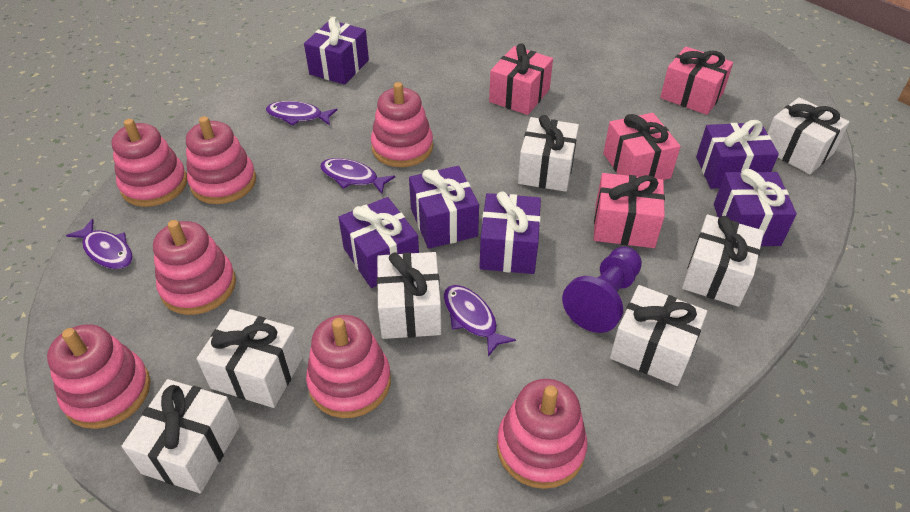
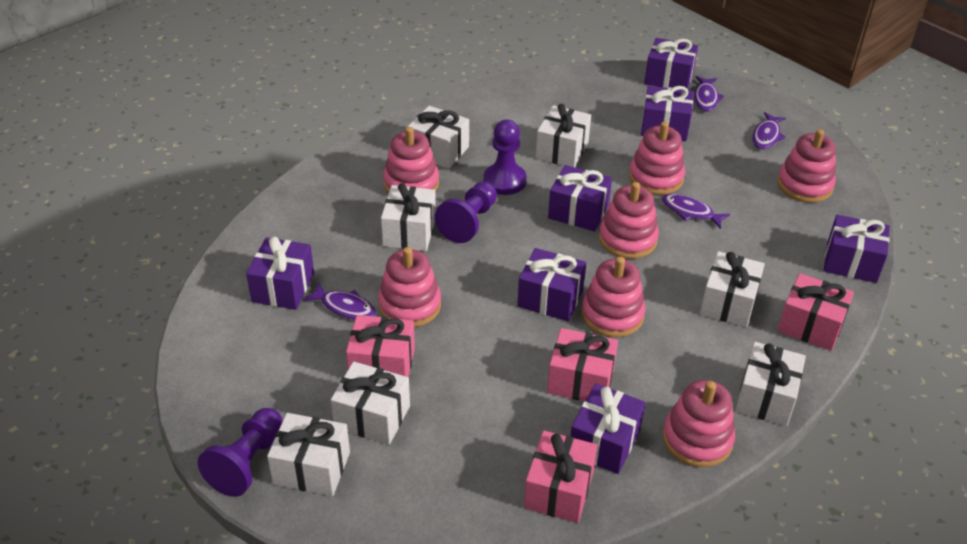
purple gift: 6 -> 7
purple pawn: 1 -> 3

